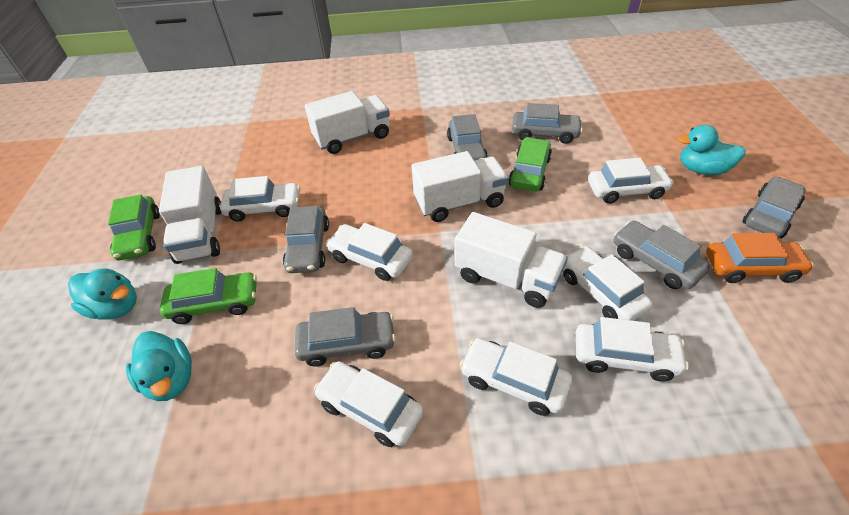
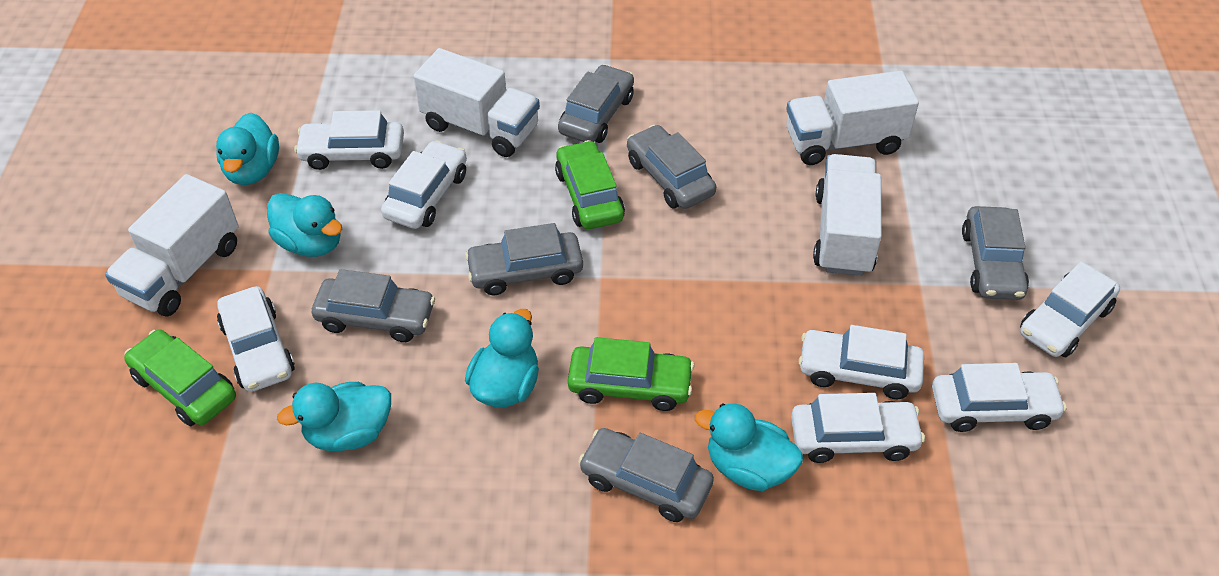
orange car: 1 -> 0
turquoise duck: 3 -> 5

